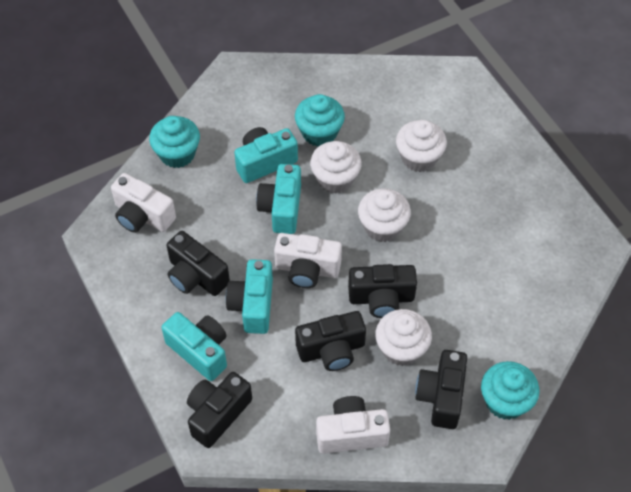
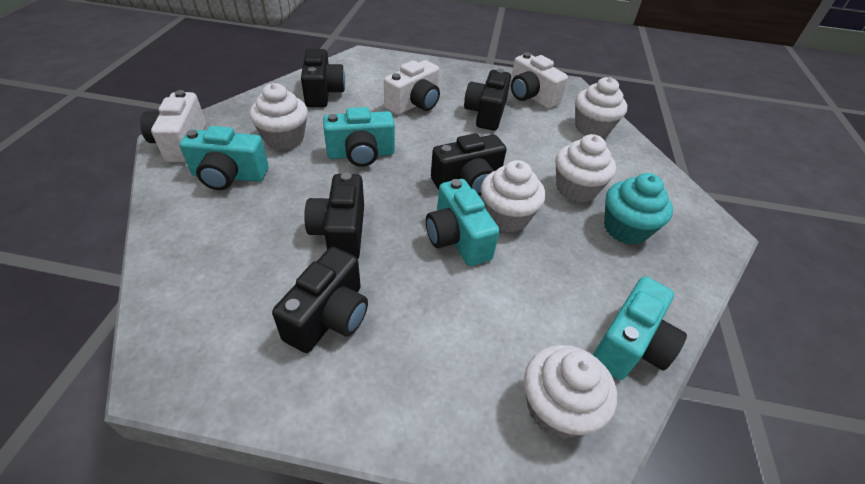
turquoise cupcake: 3 -> 1
white cupcake: 4 -> 5

